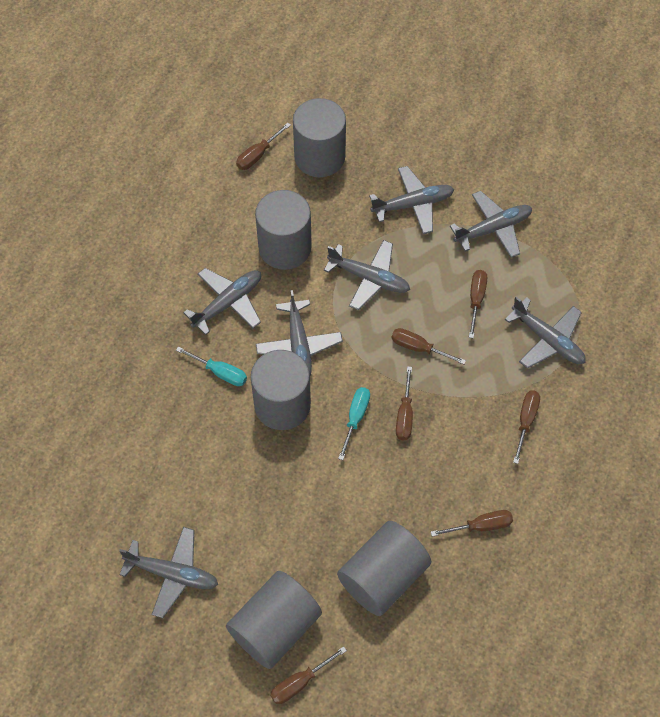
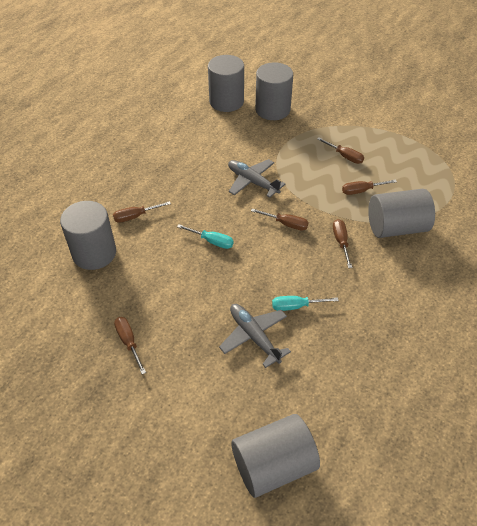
brown screwdriver: 7 -> 6
grey plane: 7 -> 2

